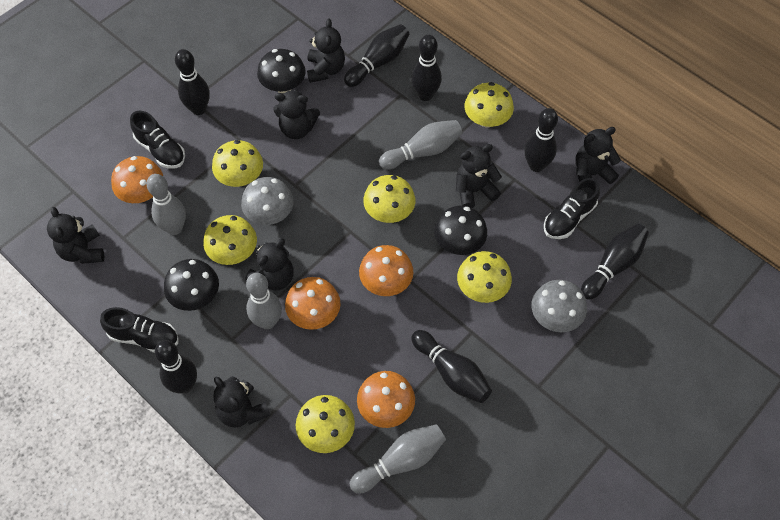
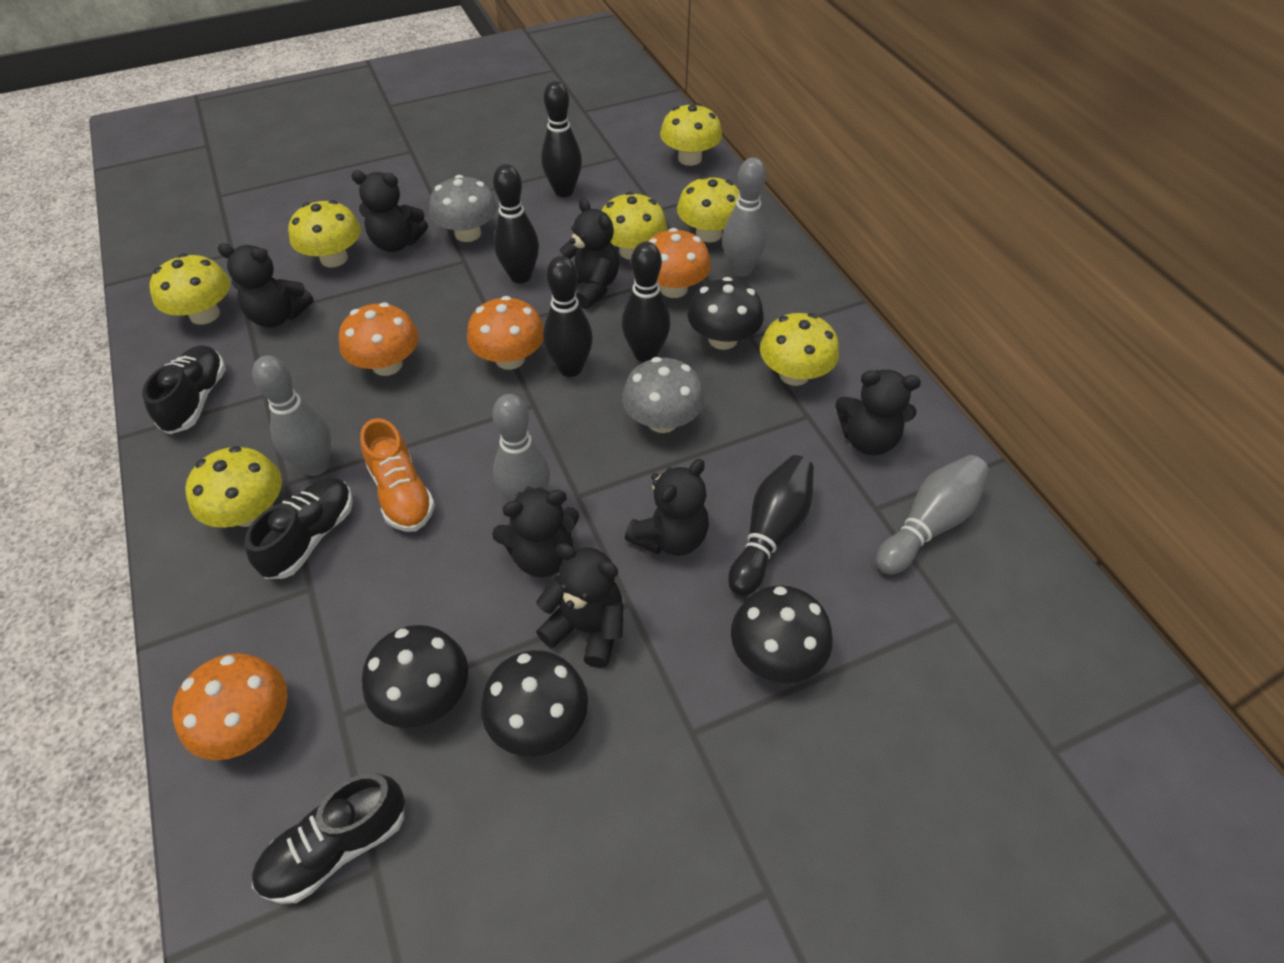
black bowling pin: 7 -> 5
black mushroom: 3 -> 4
orange shoe: 0 -> 1
yellow mushroom: 6 -> 7

